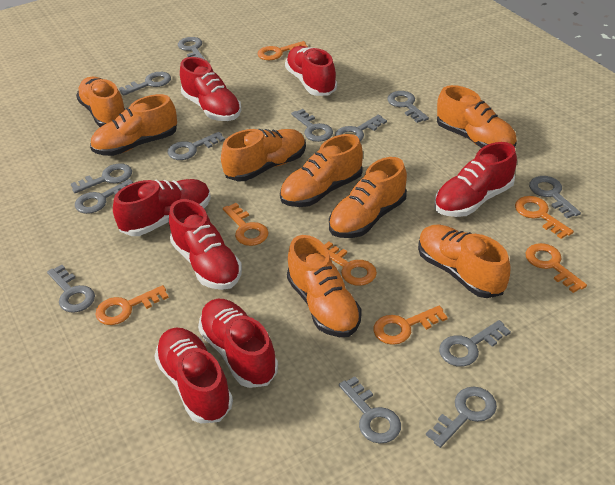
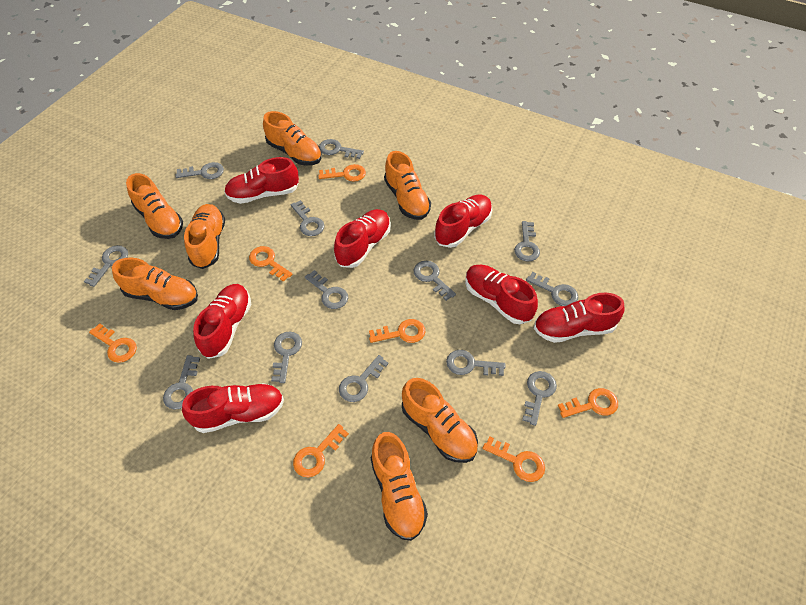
orange shoe: 8 -> 7

